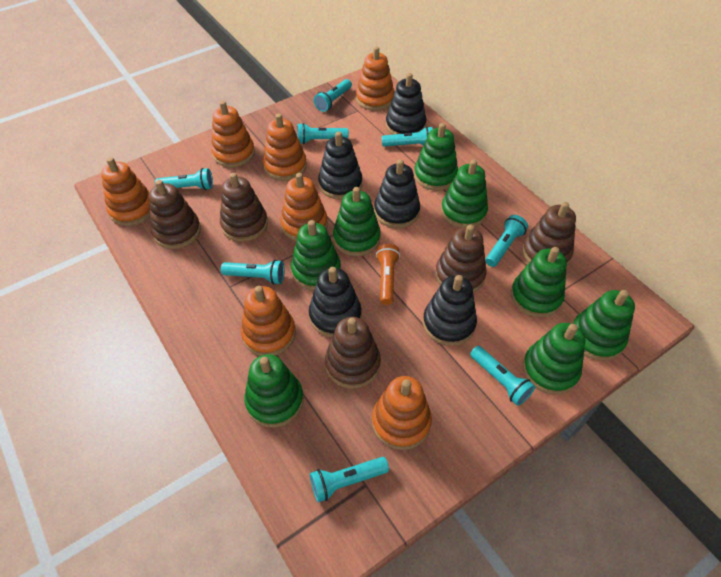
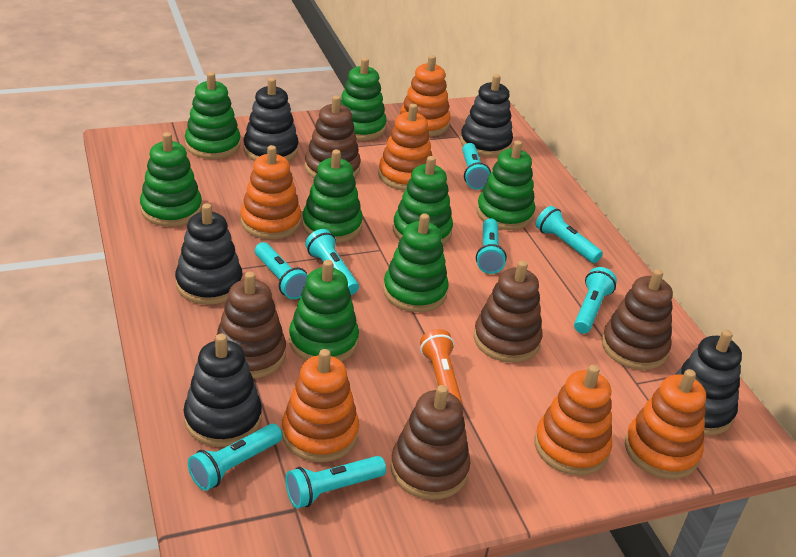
orange stacking toy: 7 -> 6

